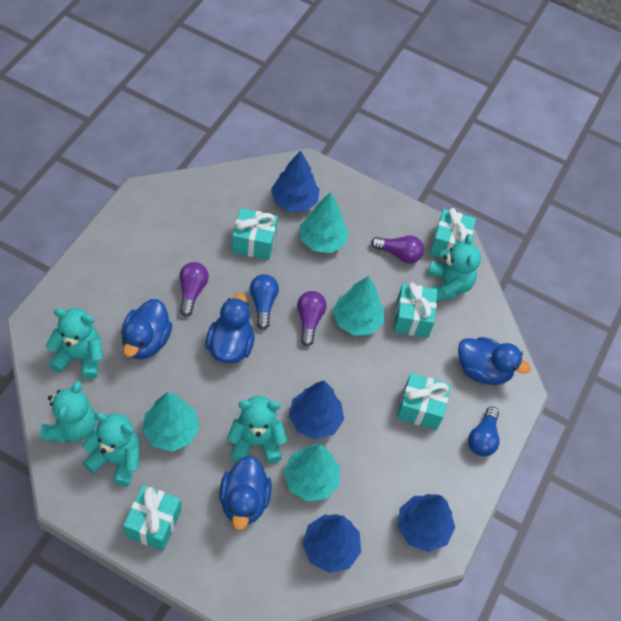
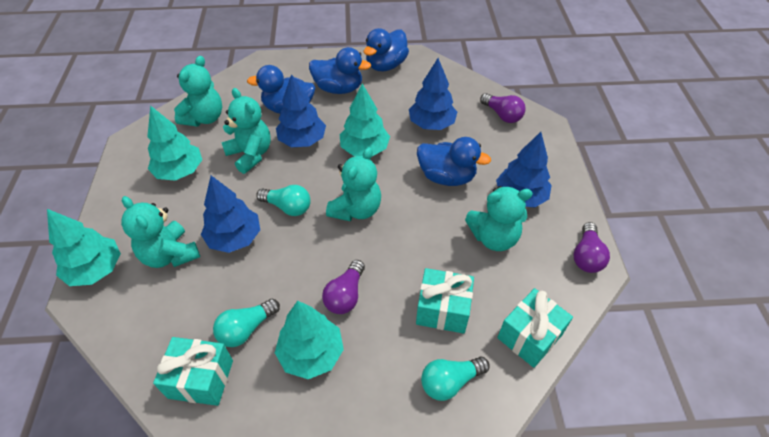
blue light bulb: 2 -> 0
turquoise gift: 5 -> 3
turquoise light bulb: 0 -> 3

